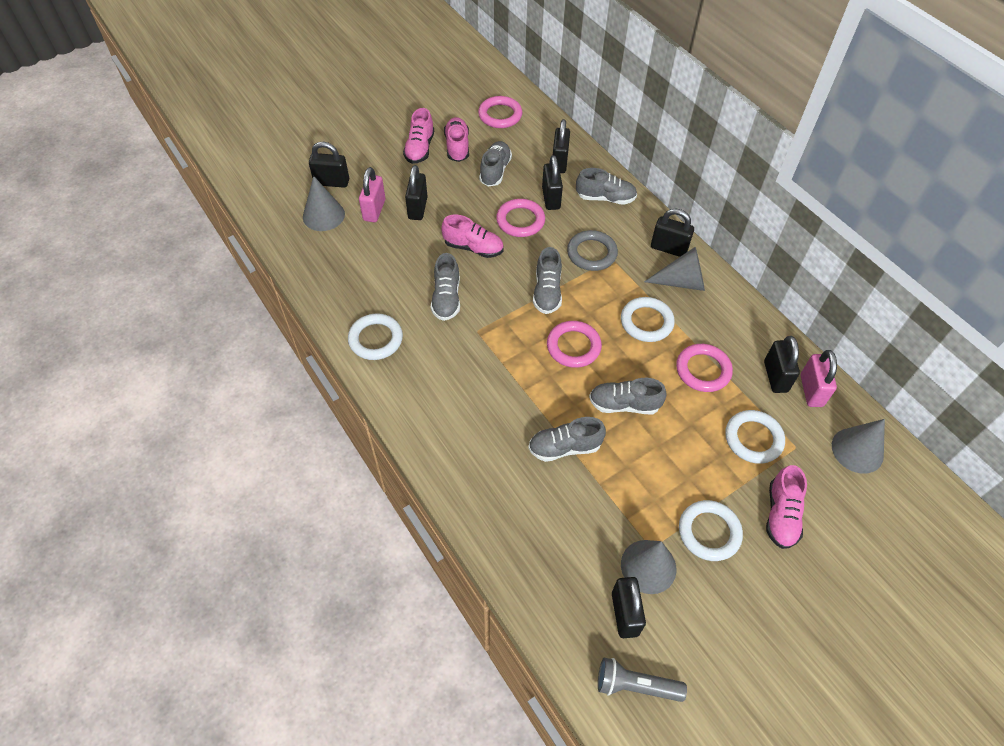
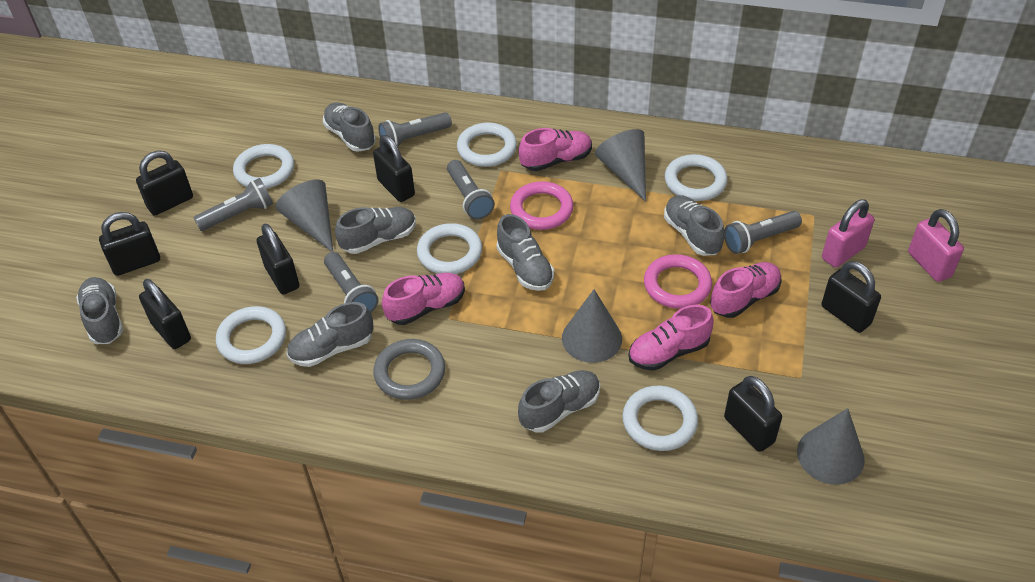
grey flashlight: 1 -> 5
grey shoe: 6 -> 7
pink ring: 4 -> 2
white ring: 4 -> 6

